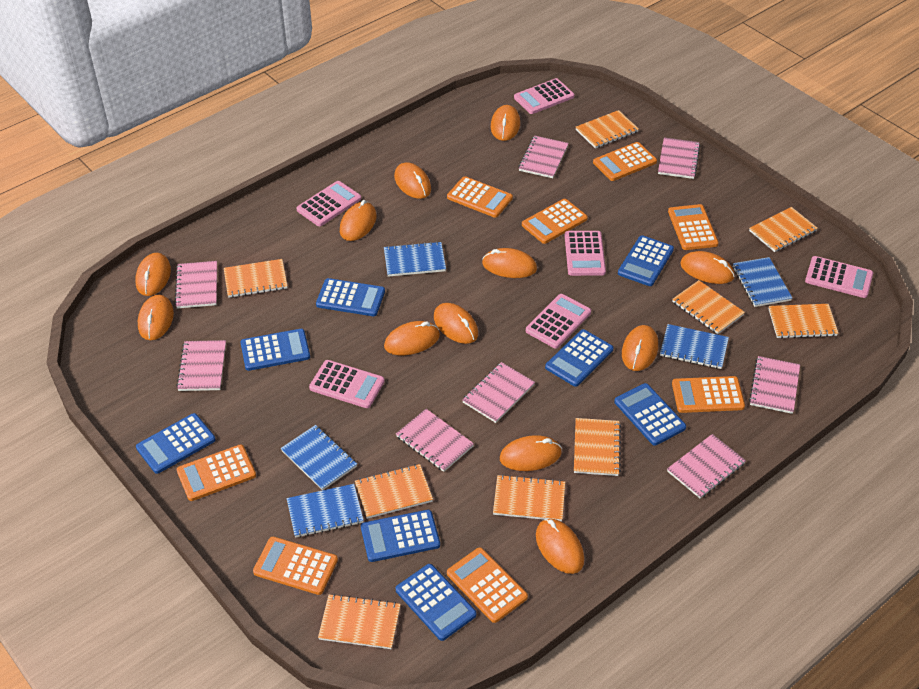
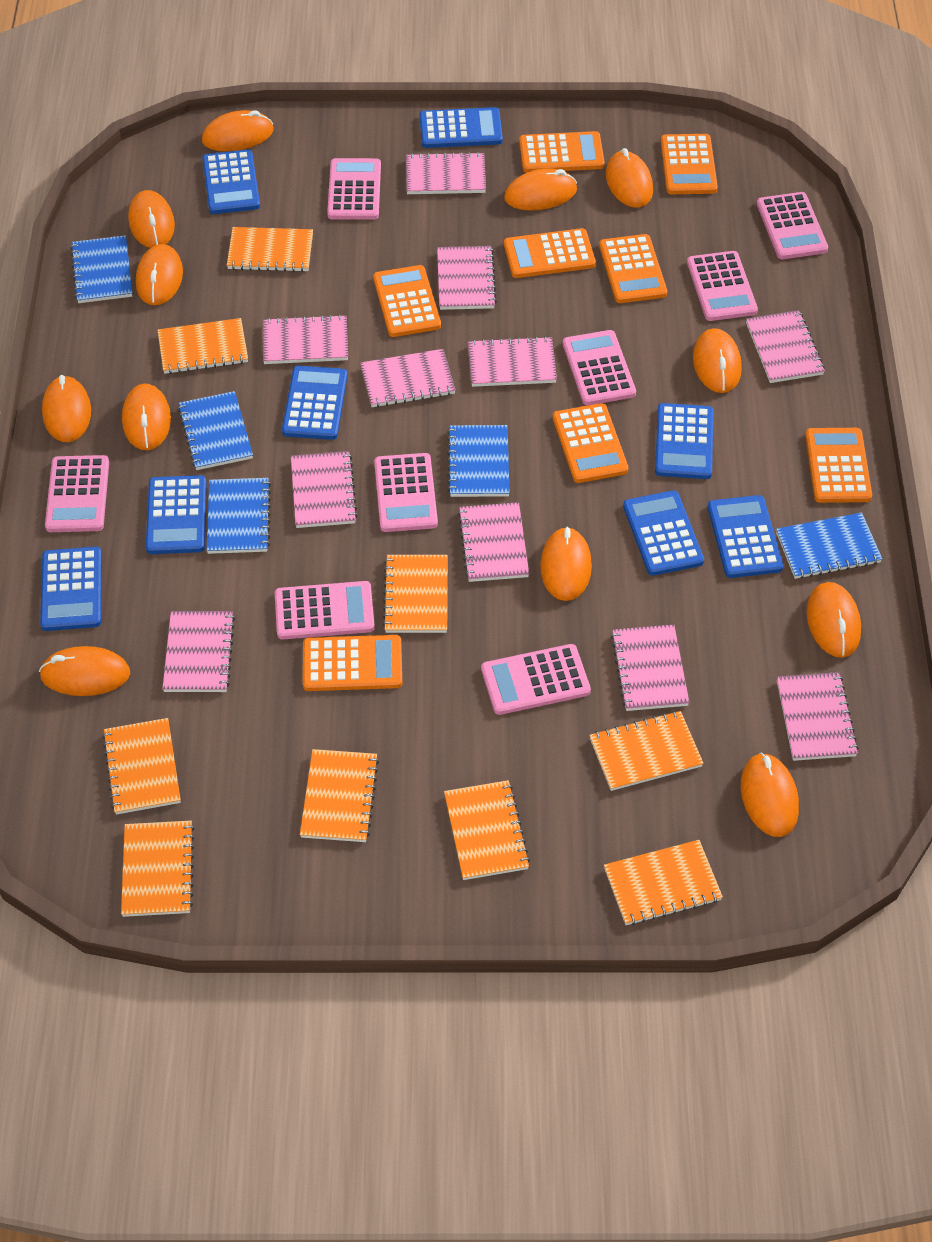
pink calculator: 6 -> 8
pink notebook: 8 -> 11

